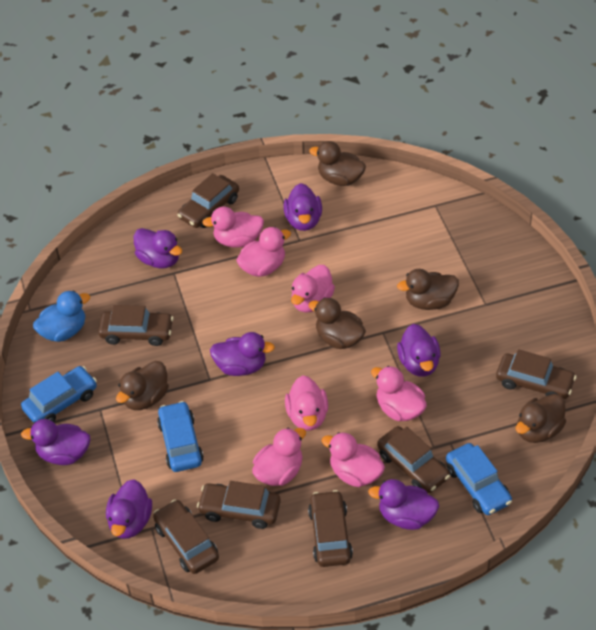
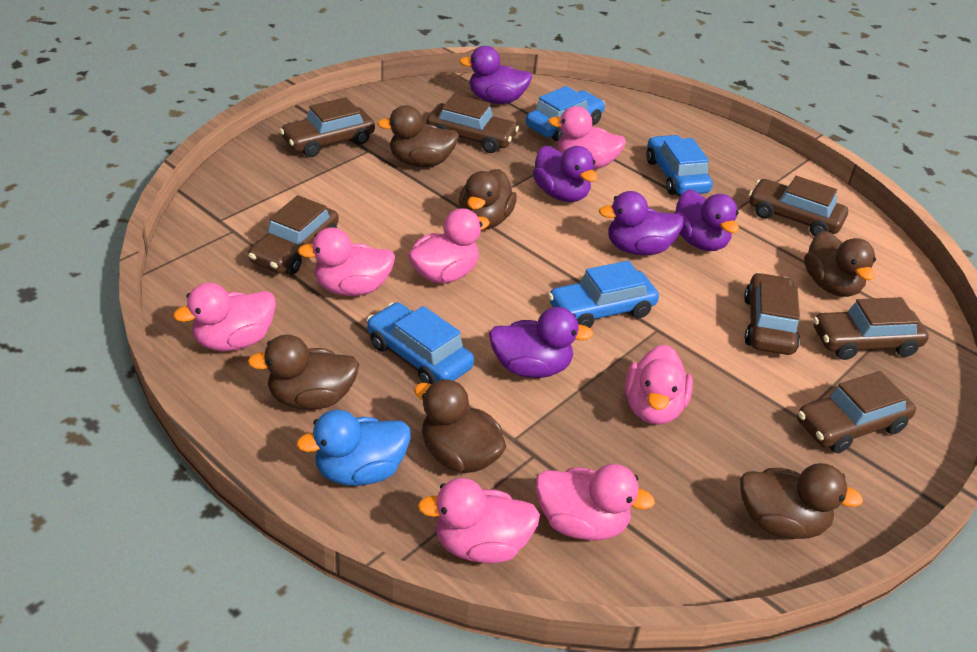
blue car: 3 -> 4
brown duck: 5 -> 6
purple duck: 7 -> 5

